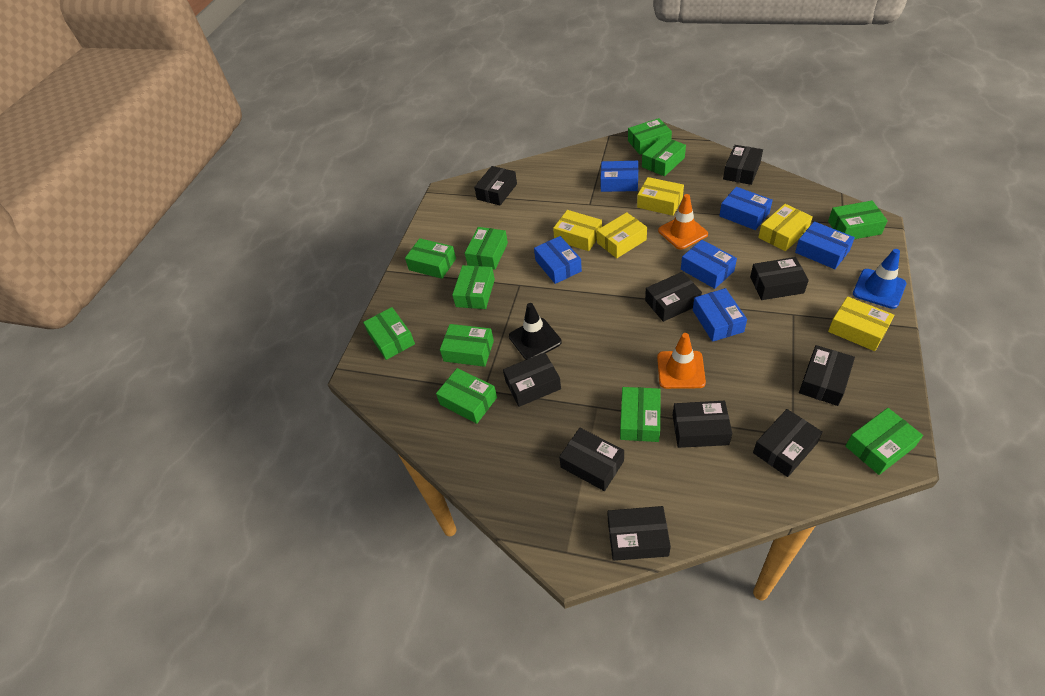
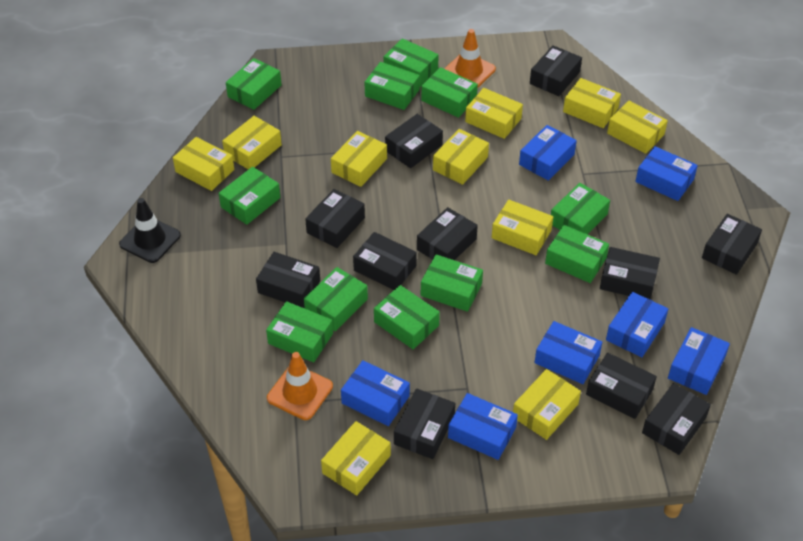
black box: 10 -> 11
blue box: 6 -> 7
blue traffic cone: 1 -> 0
yellow box: 5 -> 10

